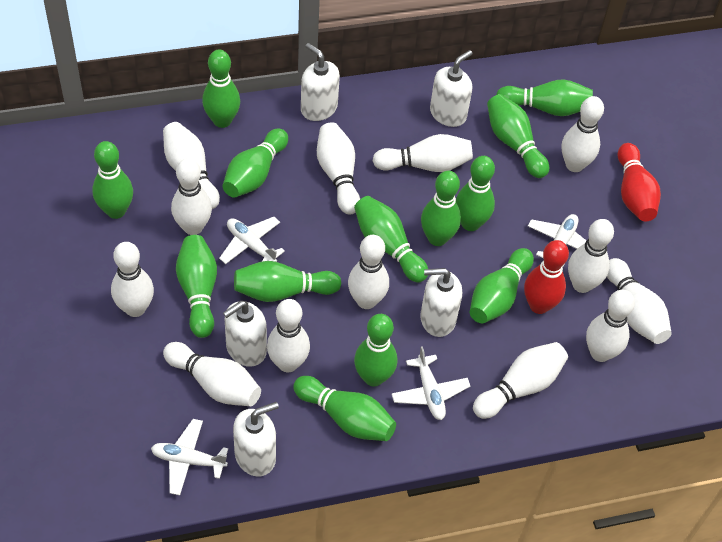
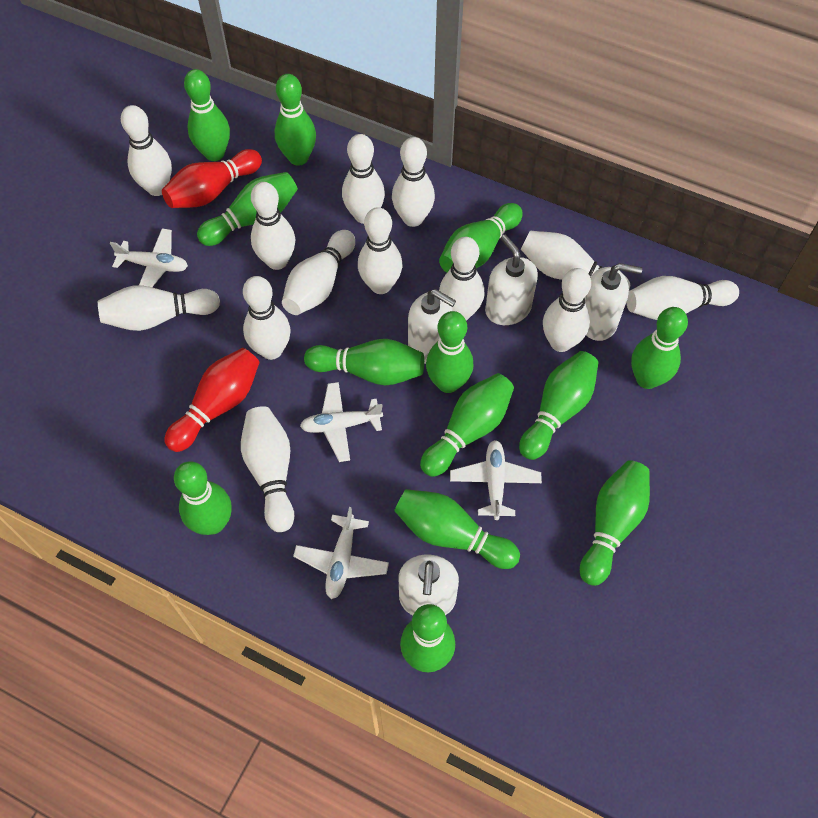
white soap dispenser: 5 -> 4

